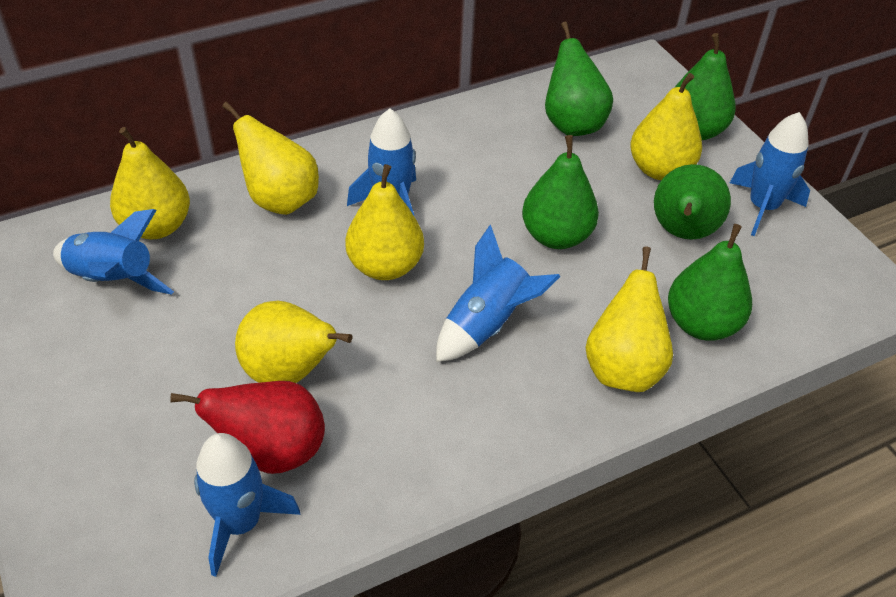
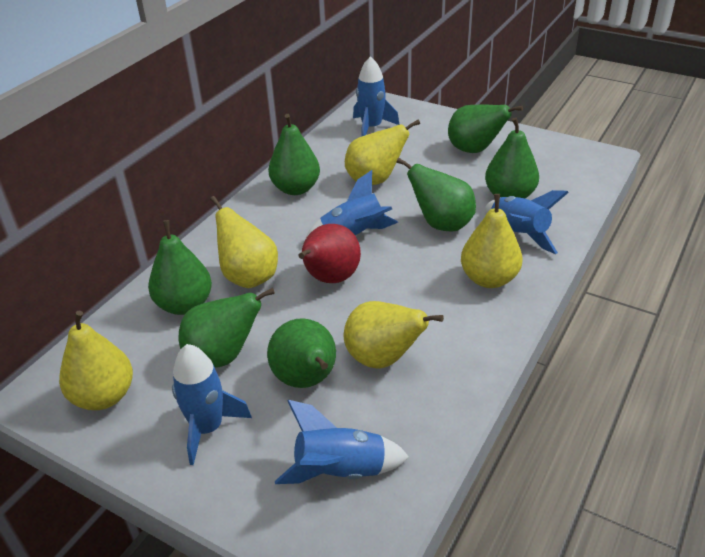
green pear: 5 -> 7
yellow pear: 6 -> 5

